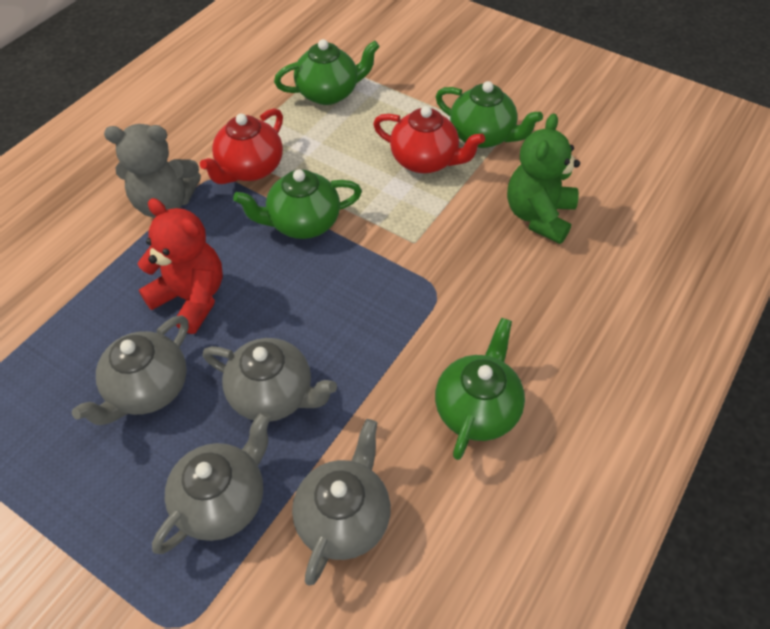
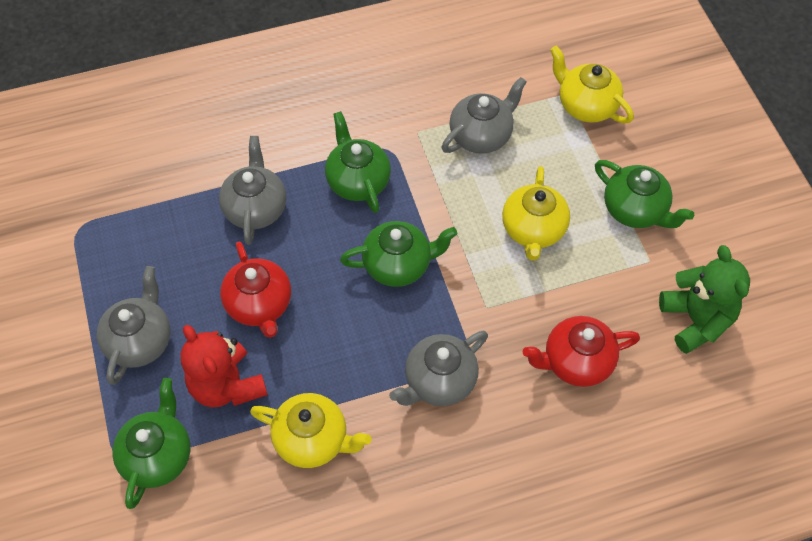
grey teddy bear: 1 -> 0
yellow teapot: 0 -> 3

